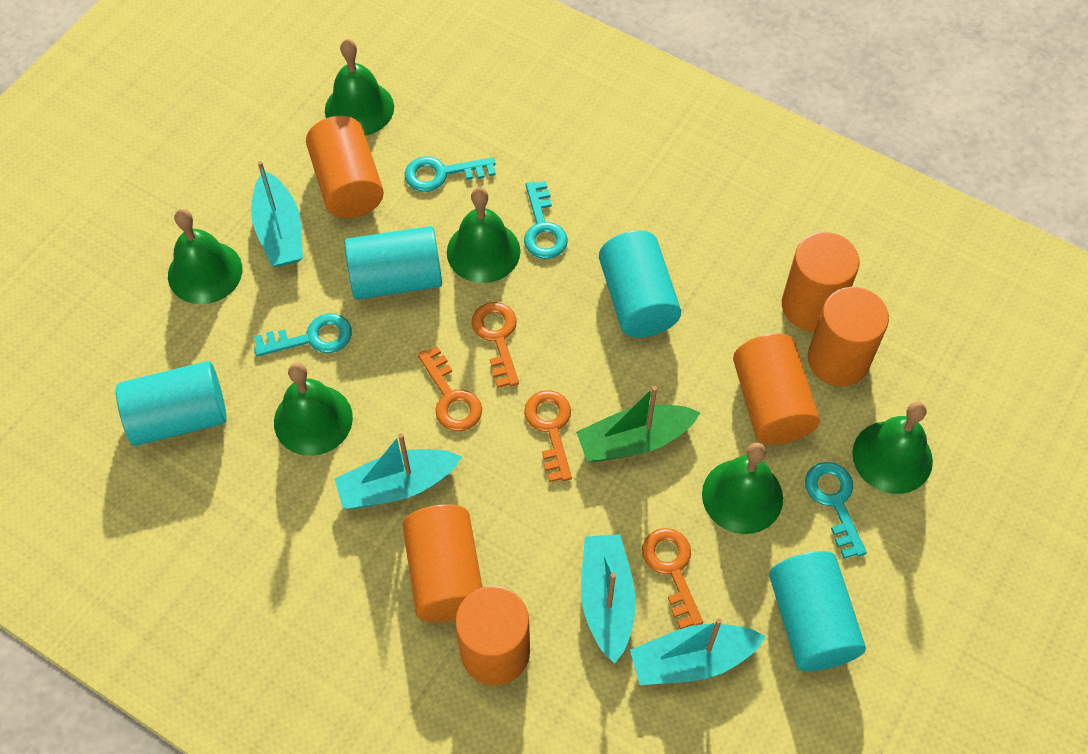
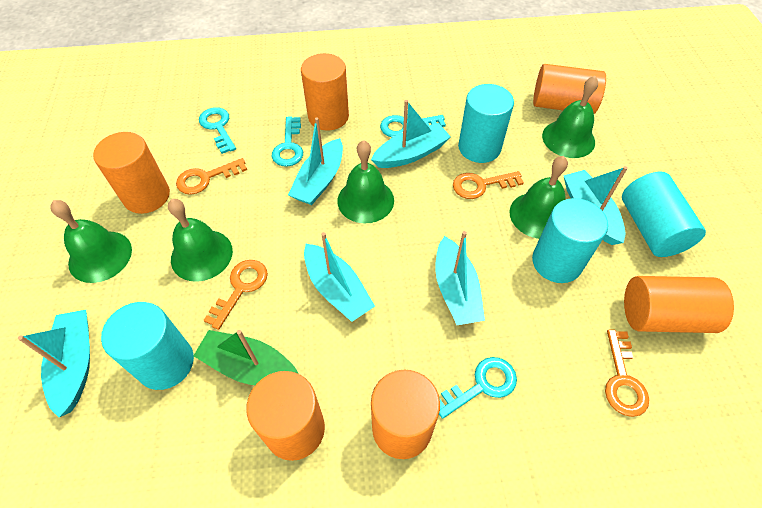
green bell: 6 -> 5
turquoise boat: 4 -> 6

